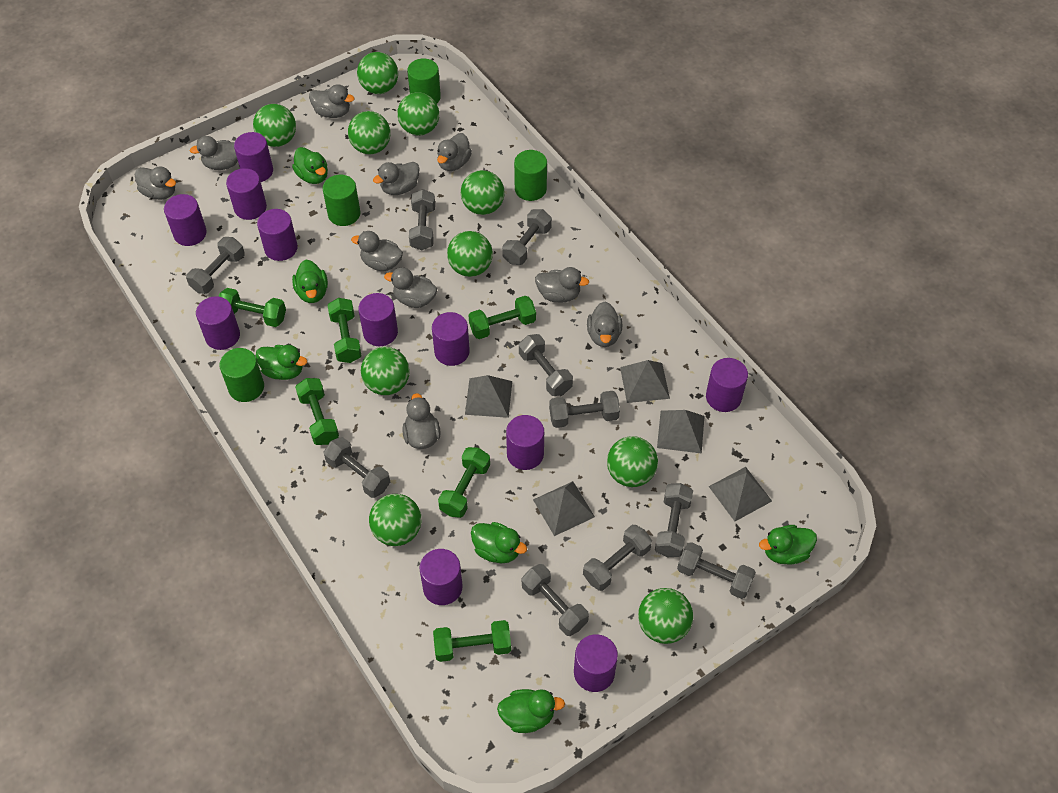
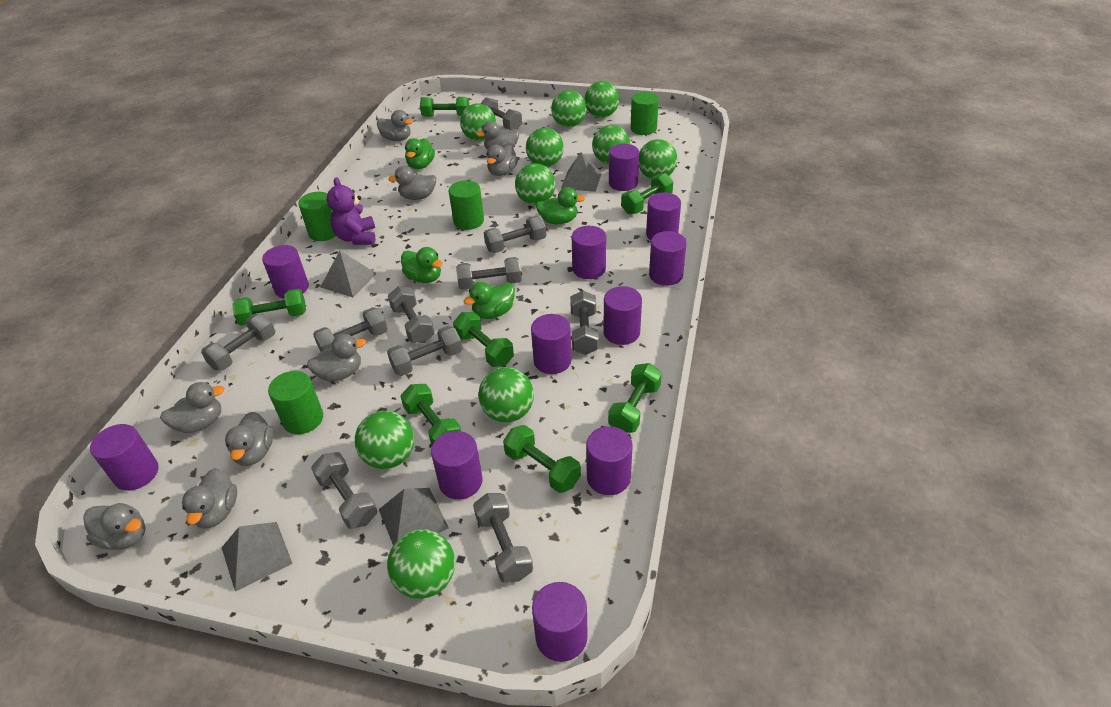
green duck: 6 -> 4
green dumbbell: 6 -> 7
grey duck: 10 -> 9
grey pyramid: 5 -> 4
purple teddy bear: 0 -> 1

